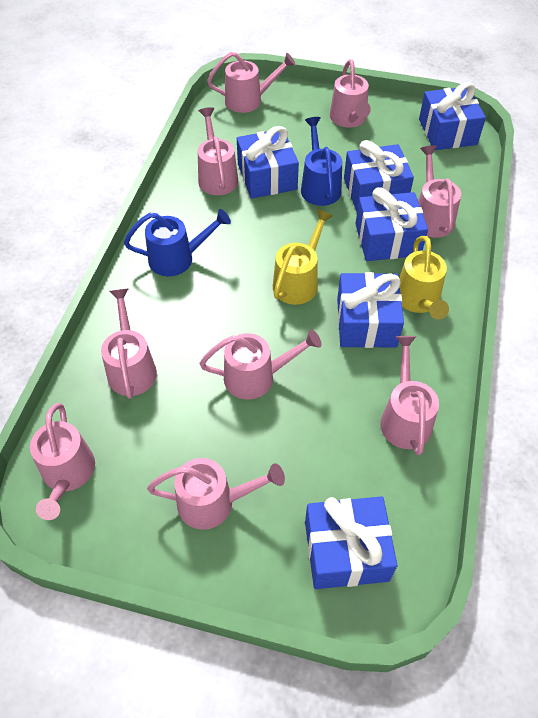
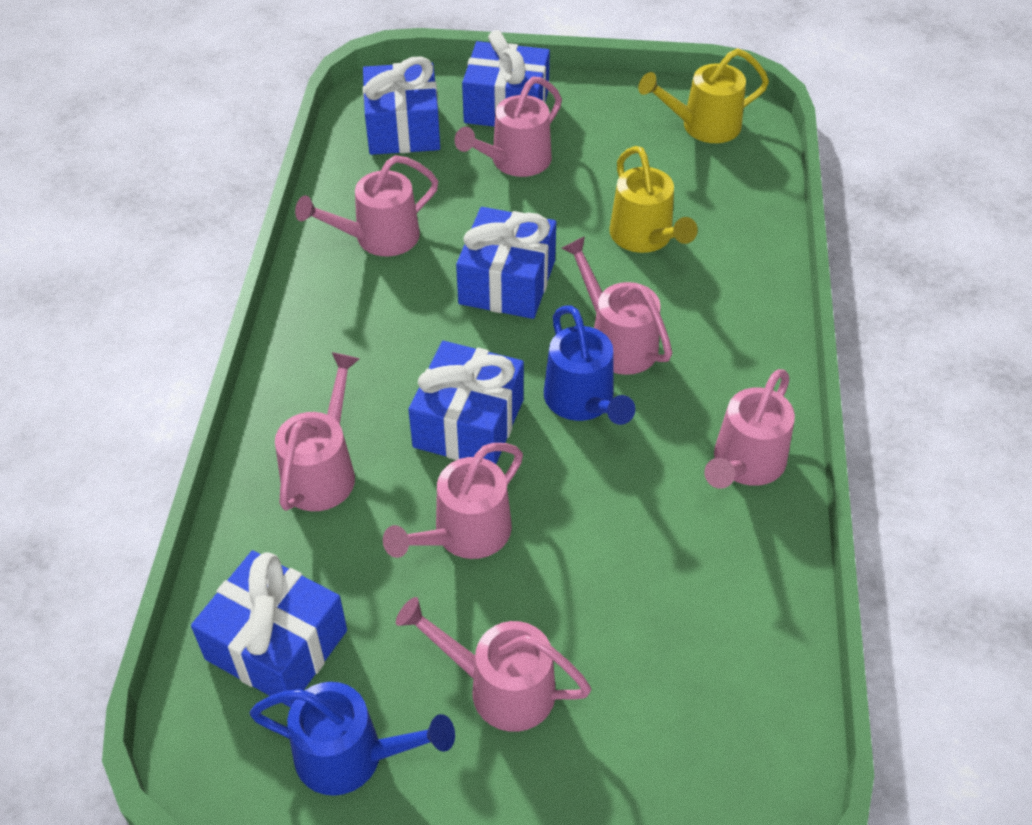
blue gift: 6 -> 5
pink watering can: 9 -> 7

